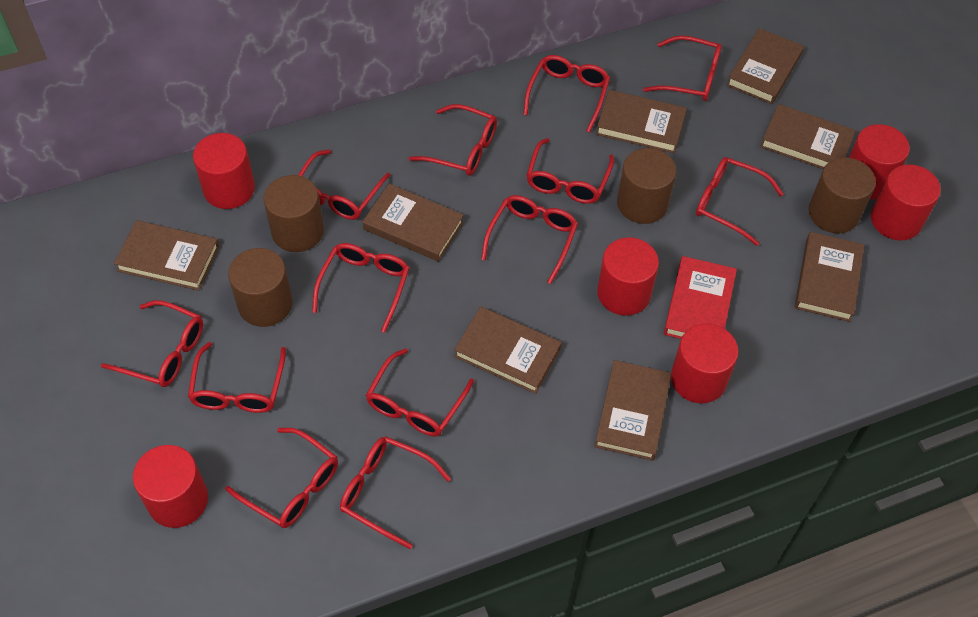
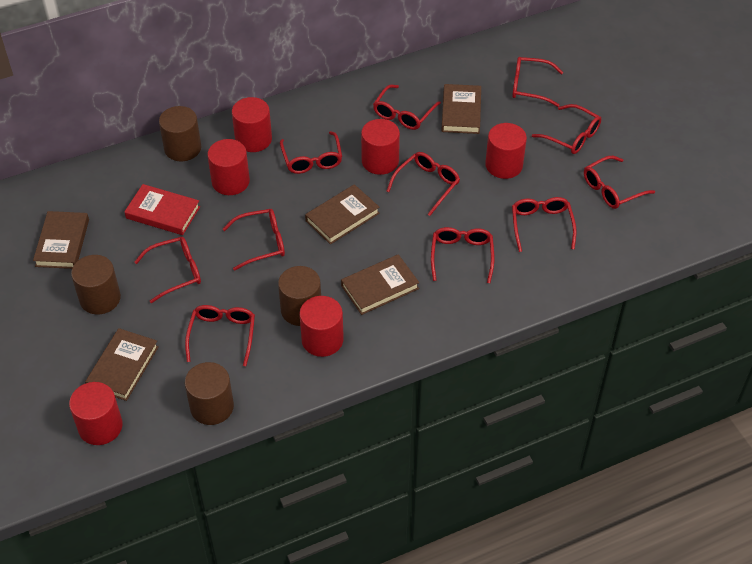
brown book: 8 -> 5
red glasses: 13 -> 11

